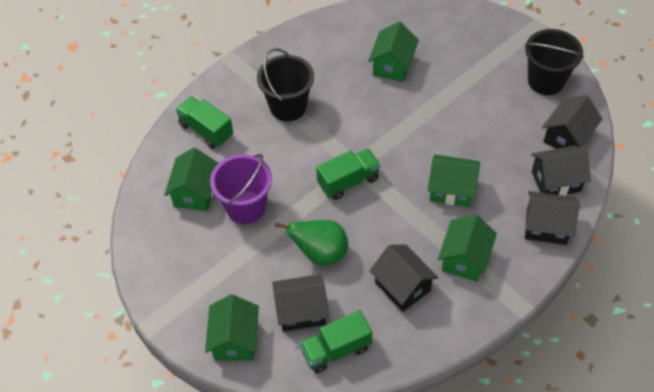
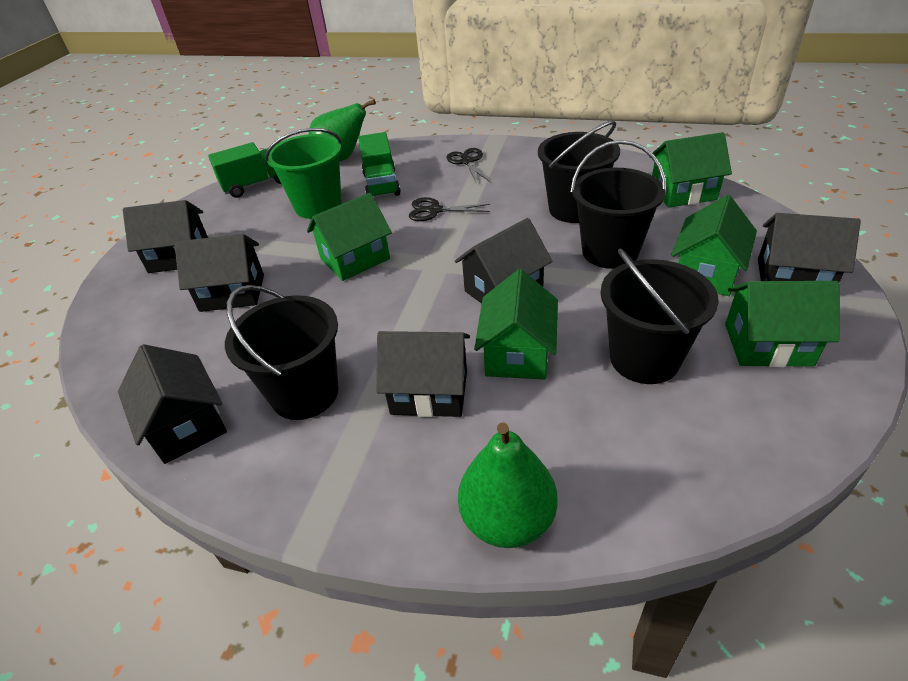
black bucket: 2 -> 4
black house: 5 -> 6
black scissors: 0 -> 2
green bucket: 0 -> 1
green pear: 1 -> 2
green truck: 3 -> 2
purple bucket: 1 -> 0

